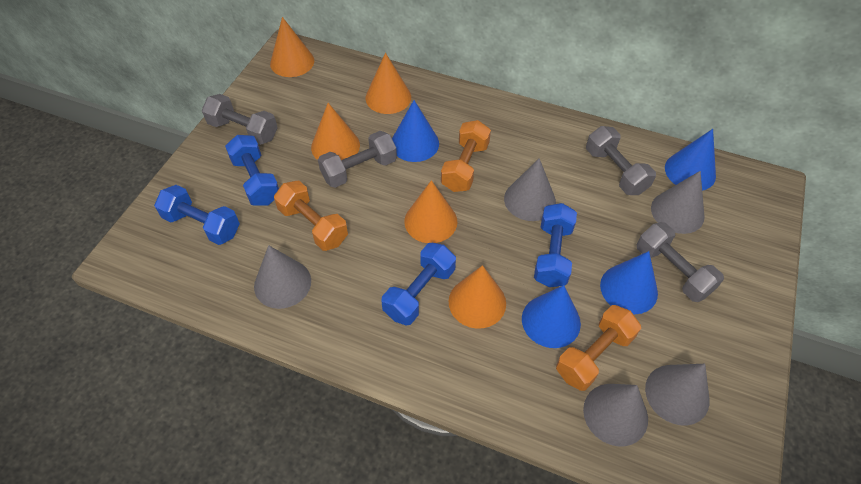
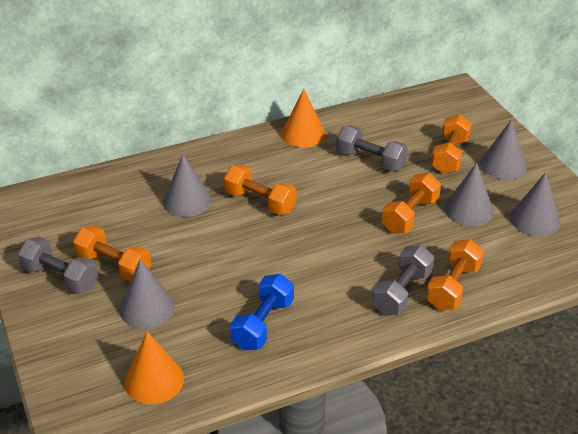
blue cone: 4 -> 0
blue dumbbell: 4 -> 1
grey dumbbell: 4 -> 3
orange cone: 5 -> 2
orange dumbbell: 3 -> 5

